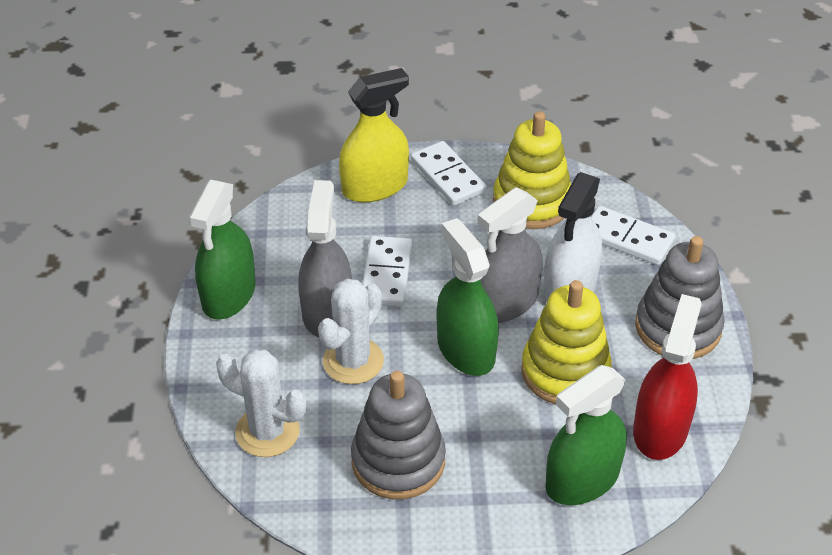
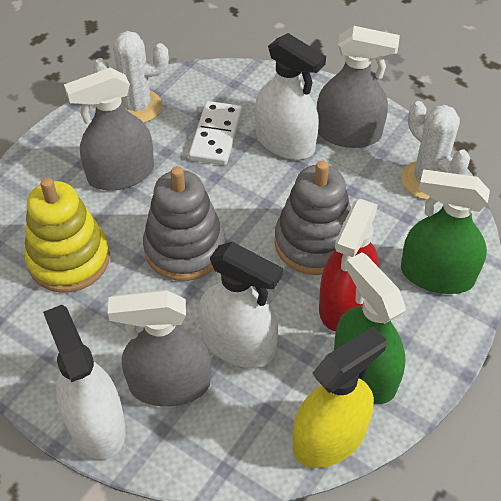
green spray bottle: 3 -> 2
grey spray bottle: 2 -> 3
white domino: 3 -> 1
white spray bottle: 1 -> 3
yellow stacking toy: 2 -> 1

